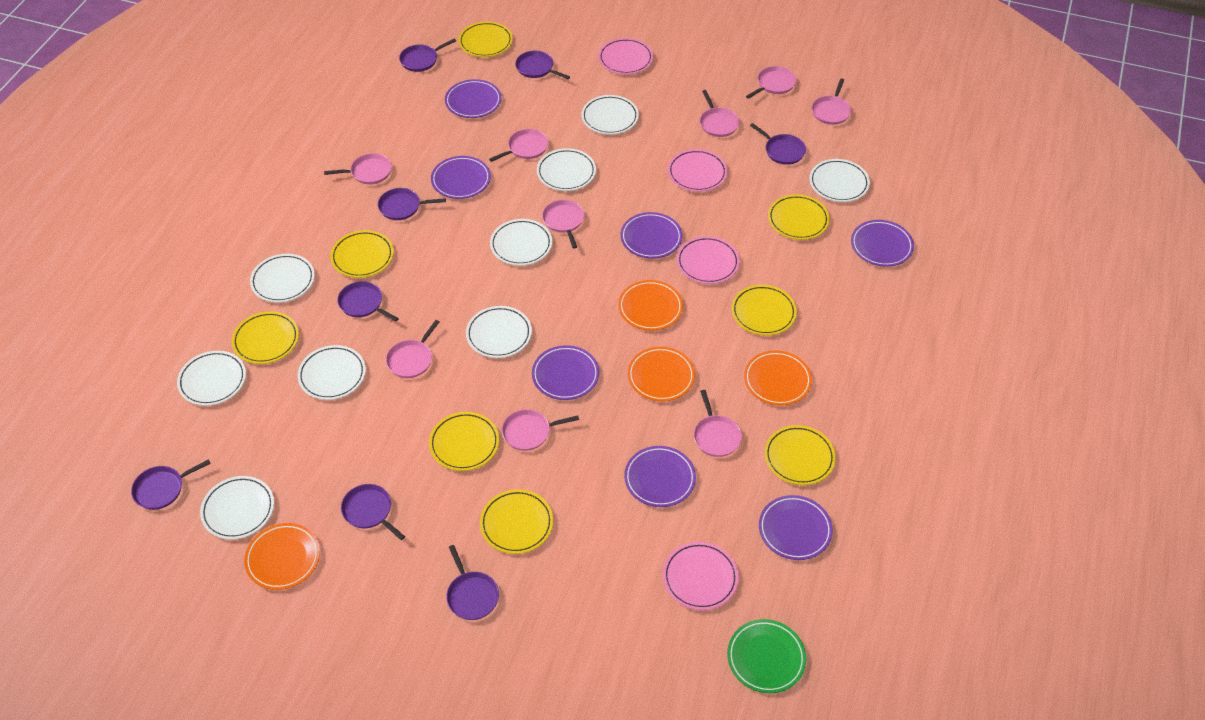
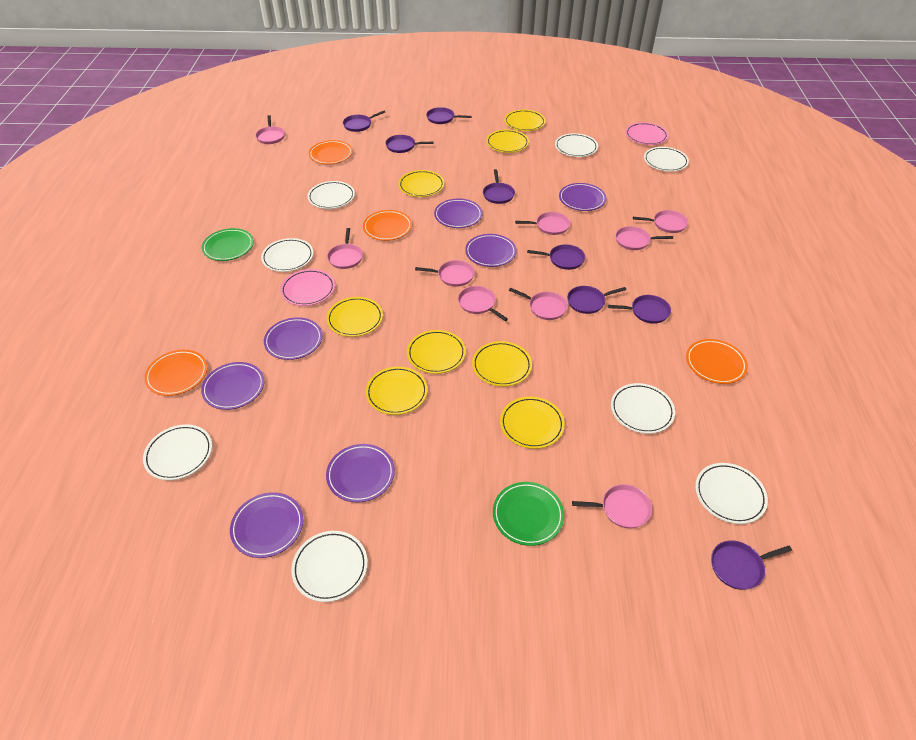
green plate: 1 -> 2
pink plate: 4 -> 2
white plate: 9 -> 8

